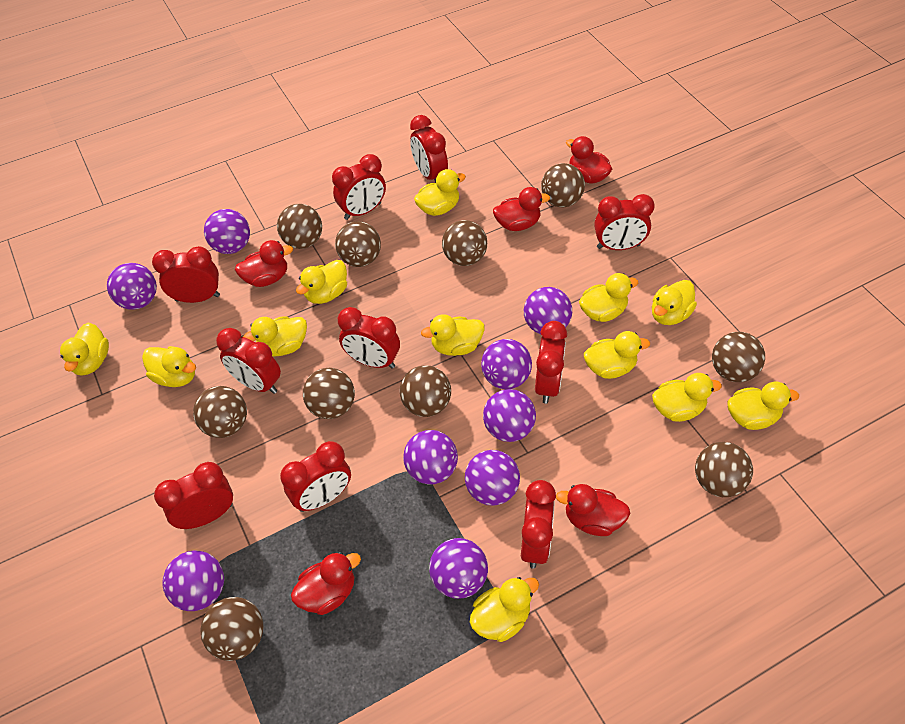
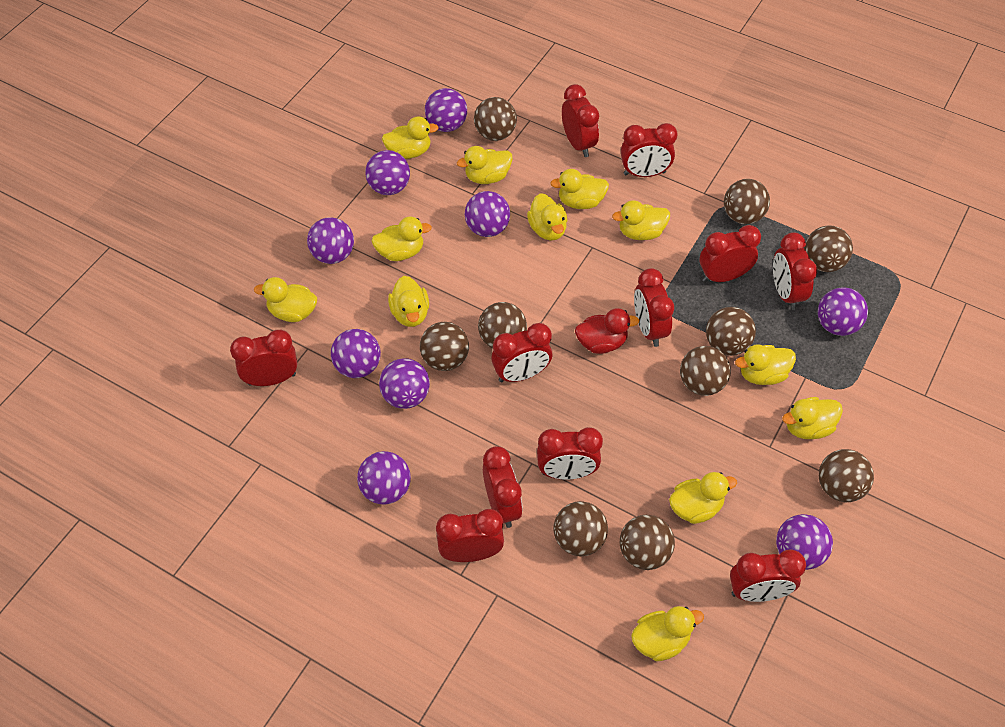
red clock: 10 -> 11
red duck: 5 -> 1

